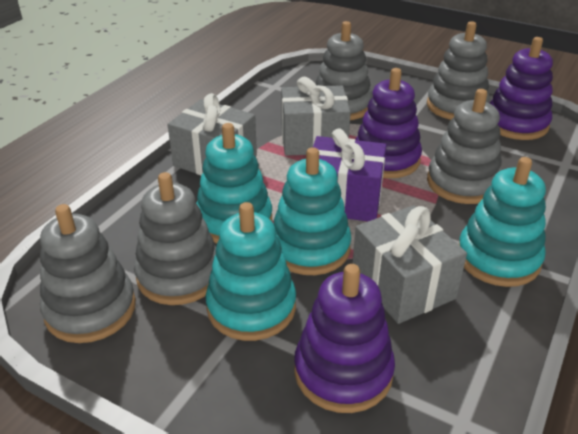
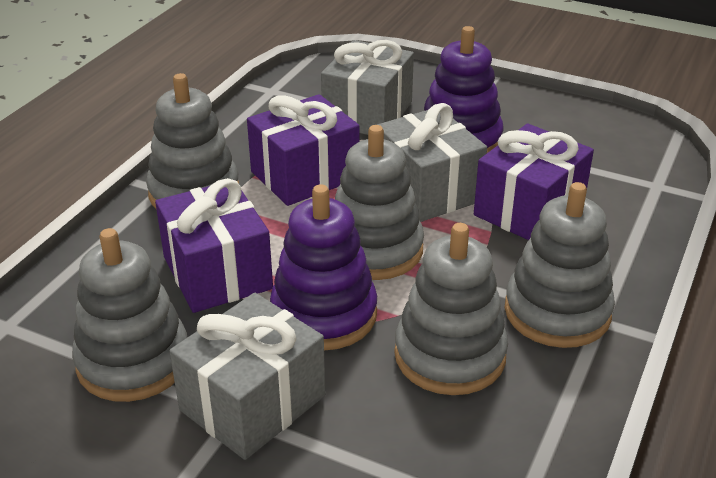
purple gift: 1 -> 3
purple stacking toy: 3 -> 2
turquoise stacking toy: 4 -> 0

